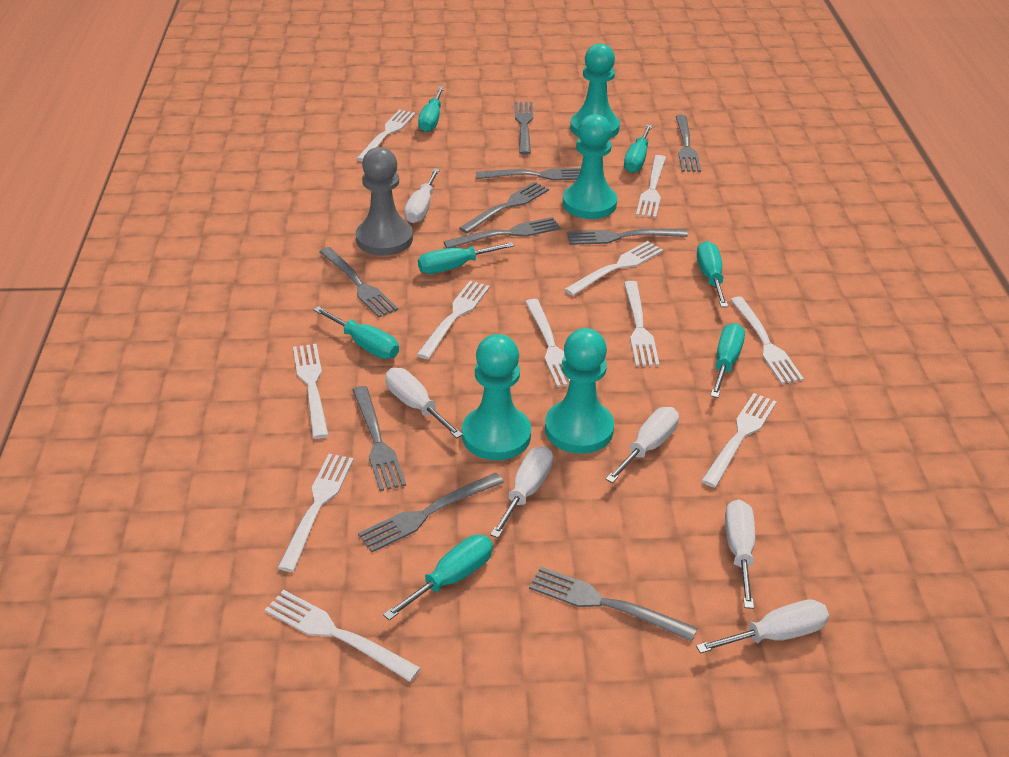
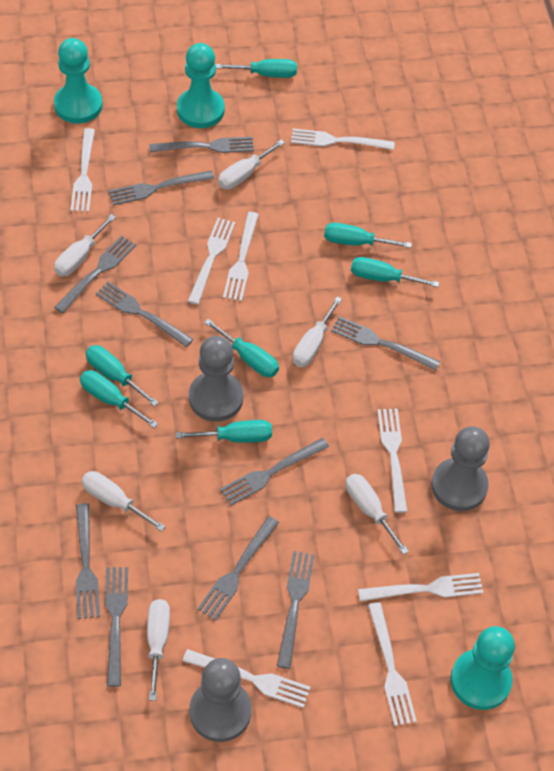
grey pawn: 1 -> 3
turquoise pawn: 4 -> 3
white fork: 11 -> 8

